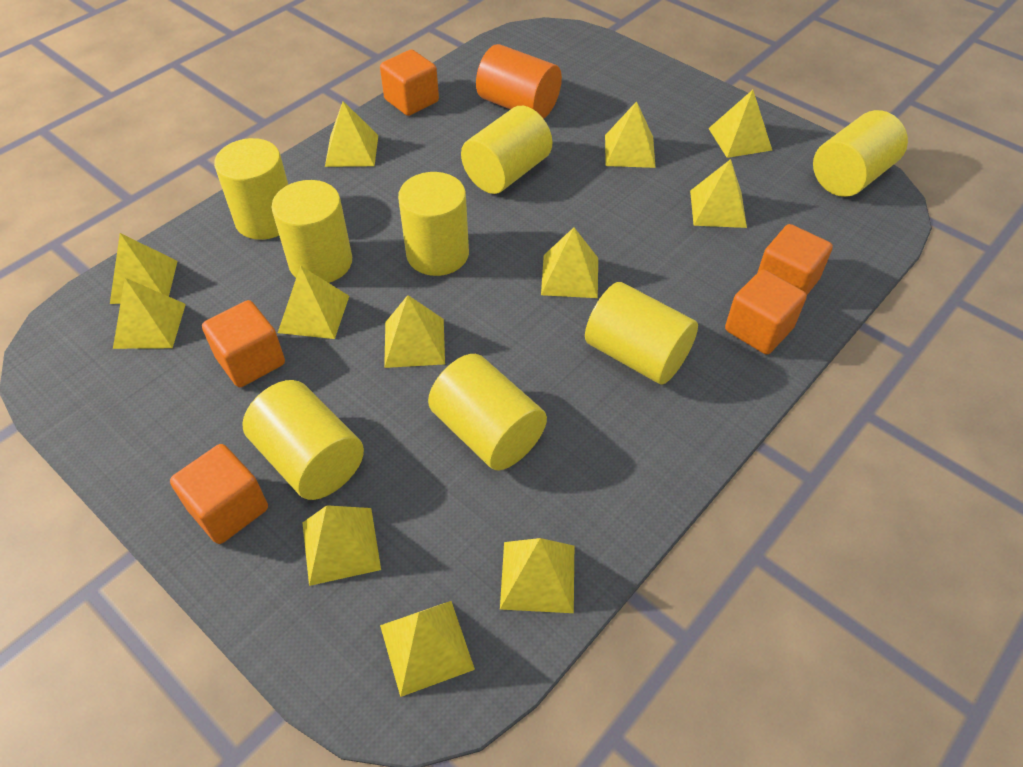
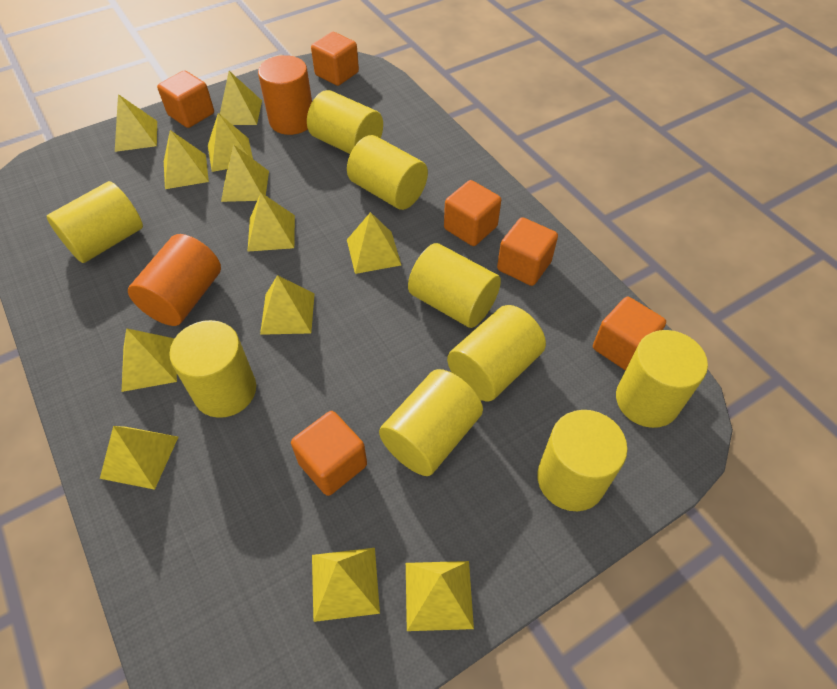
orange cube: 5 -> 6
orange cylinder: 1 -> 2
yellow cylinder: 8 -> 9

